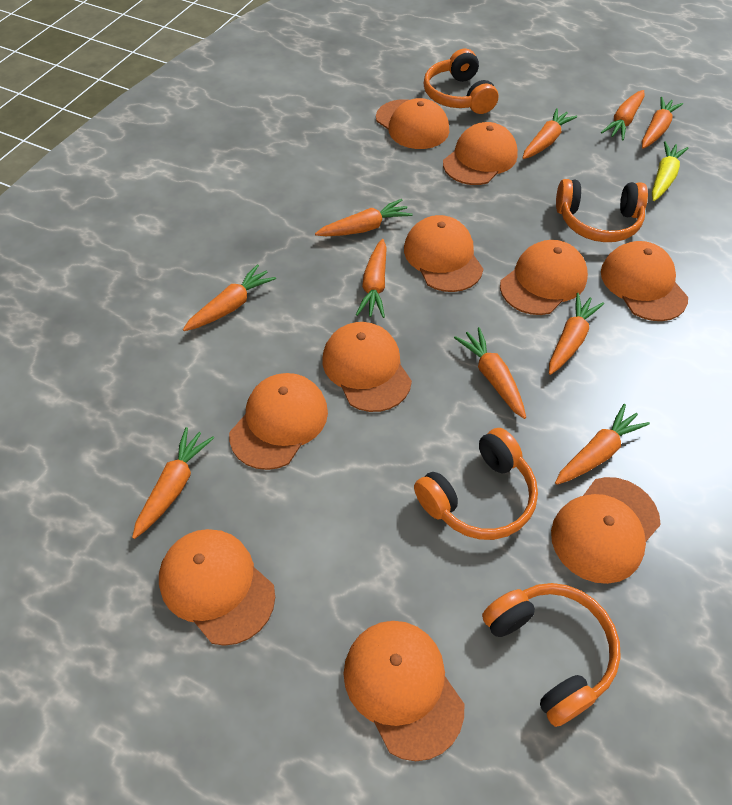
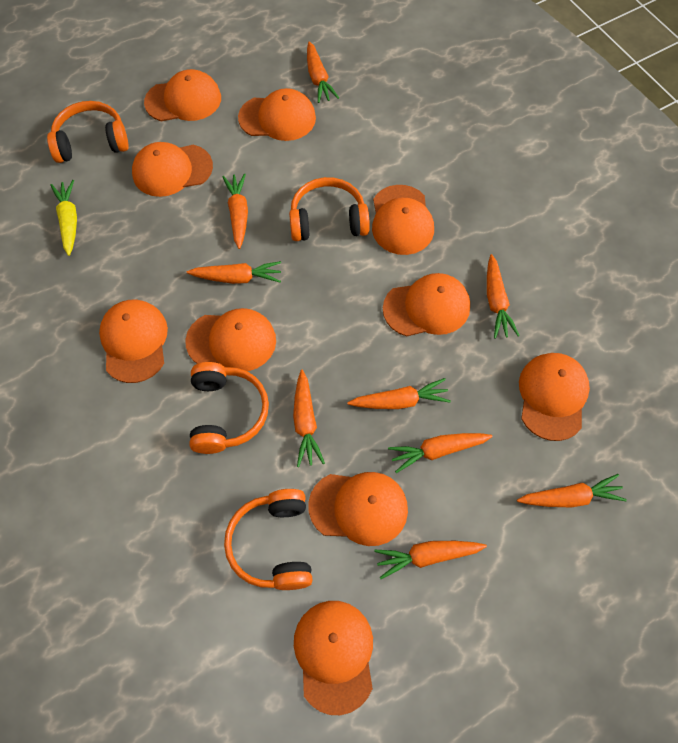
orange carrot: 10 -> 9

